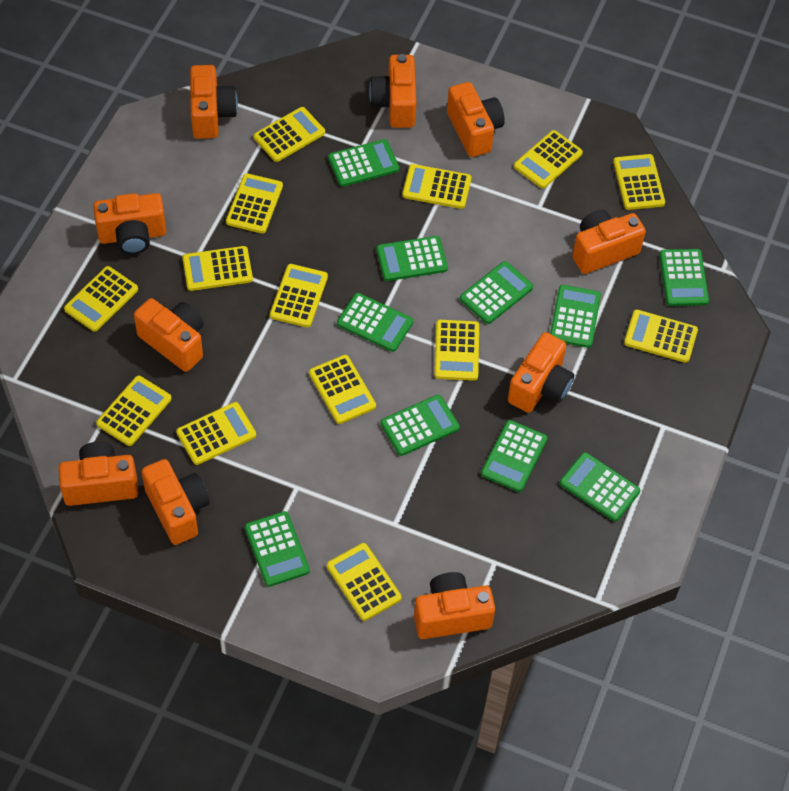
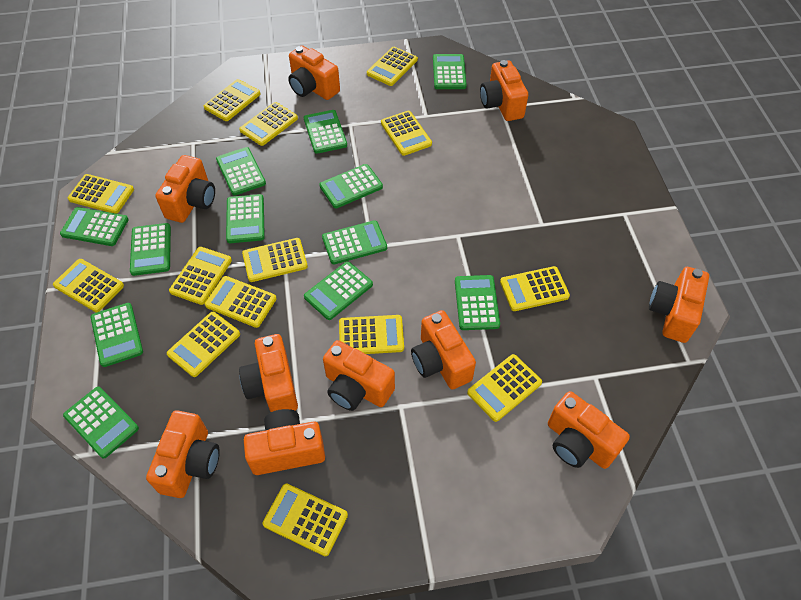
green calculator: 10 -> 12

